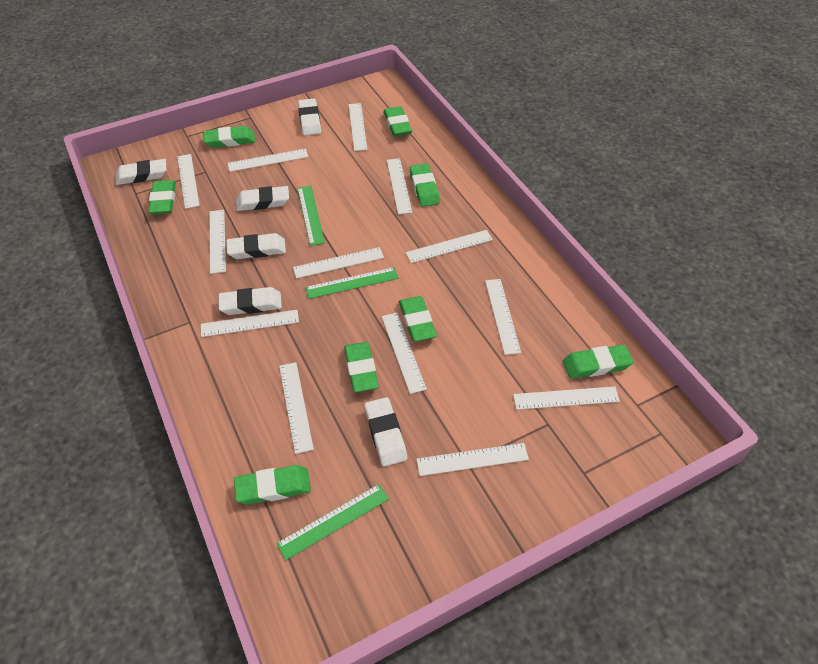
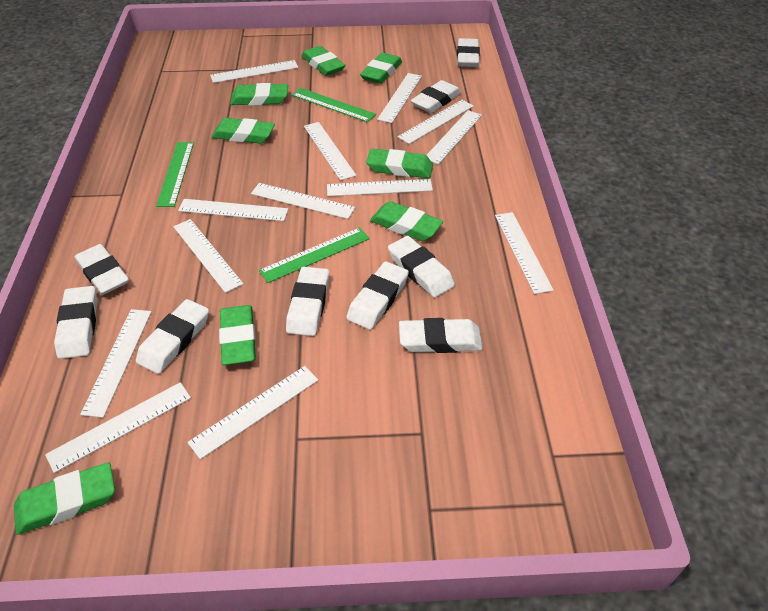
white eraser: 6 -> 9

